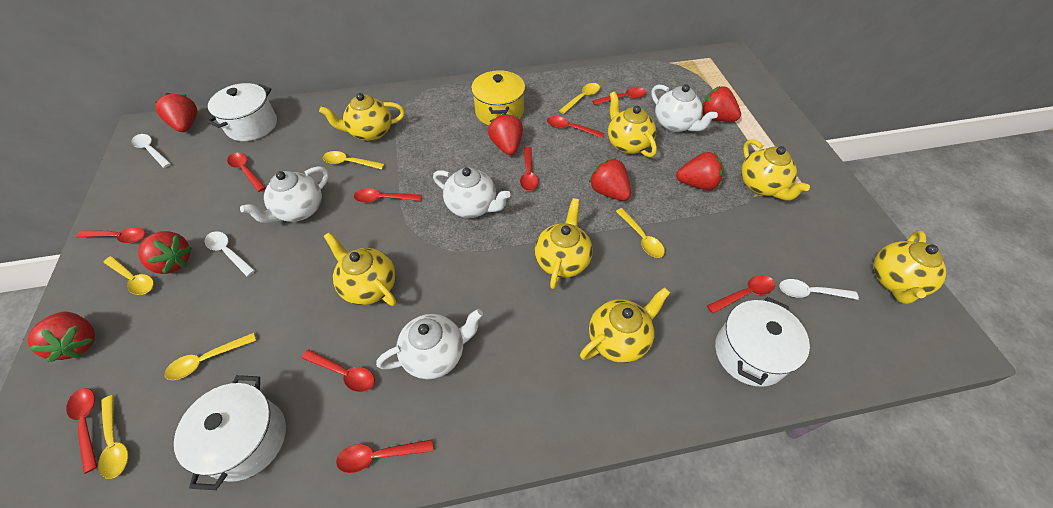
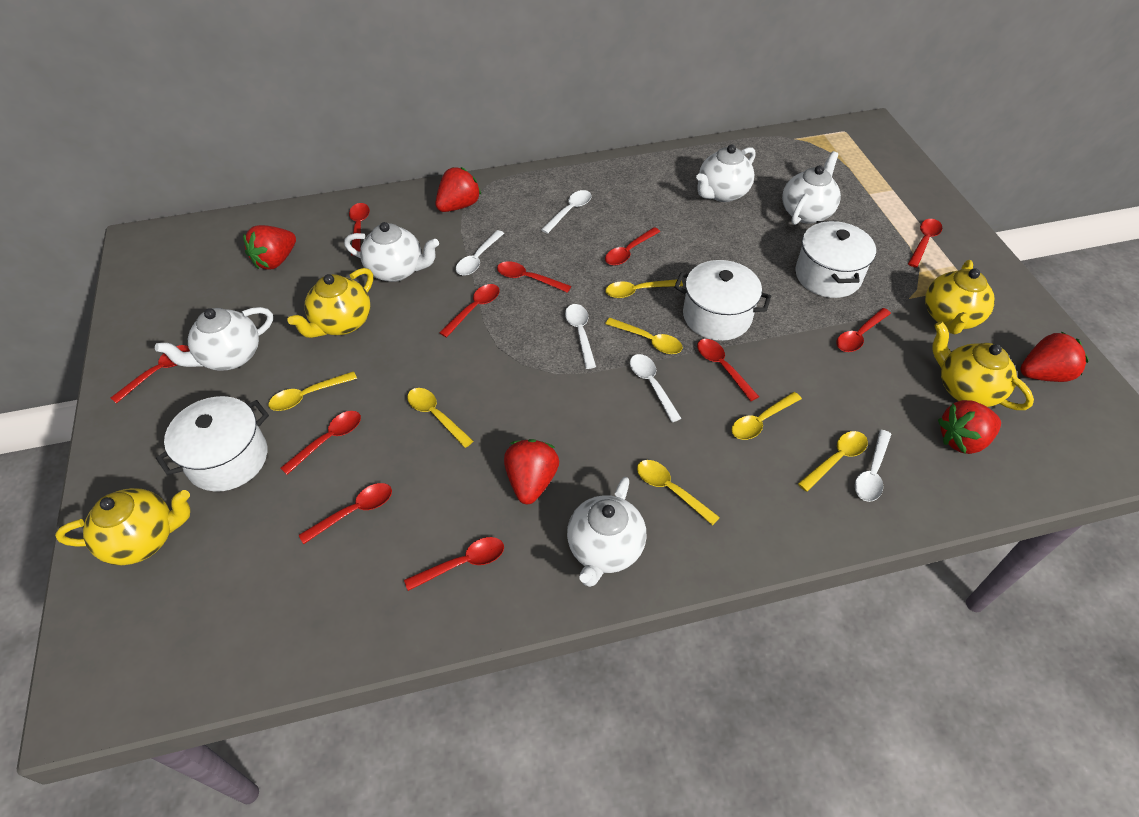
red spoon: 10 -> 11
red strawberry: 7 -> 5
white spoon: 3 -> 5
white teapot: 4 -> 5
yellow pot: 1 -> 0
yellow spoon: 6 -> 7
yellow teapot: 7 -> 4

